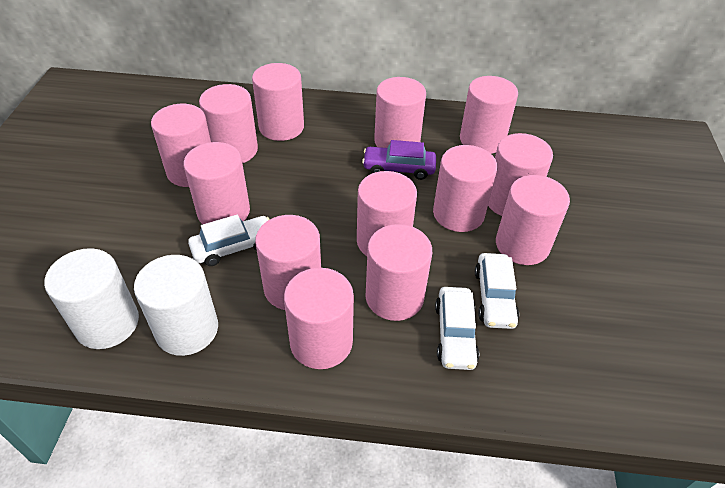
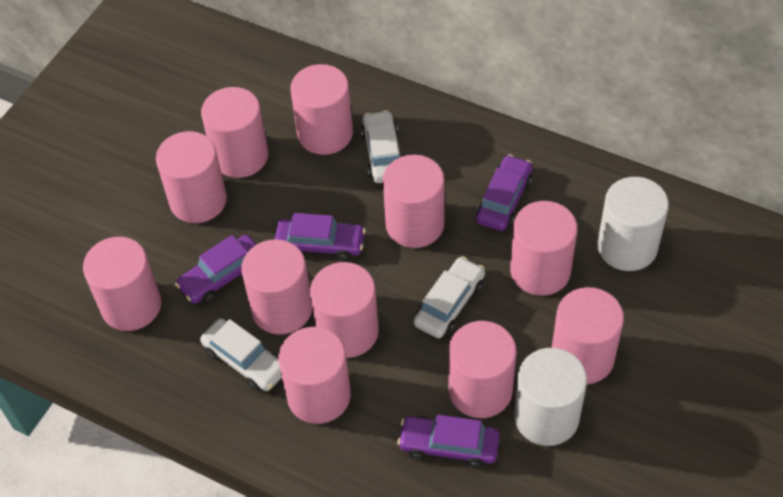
pink cylinder: 13 -> 11
purple car: 1 -> 4

